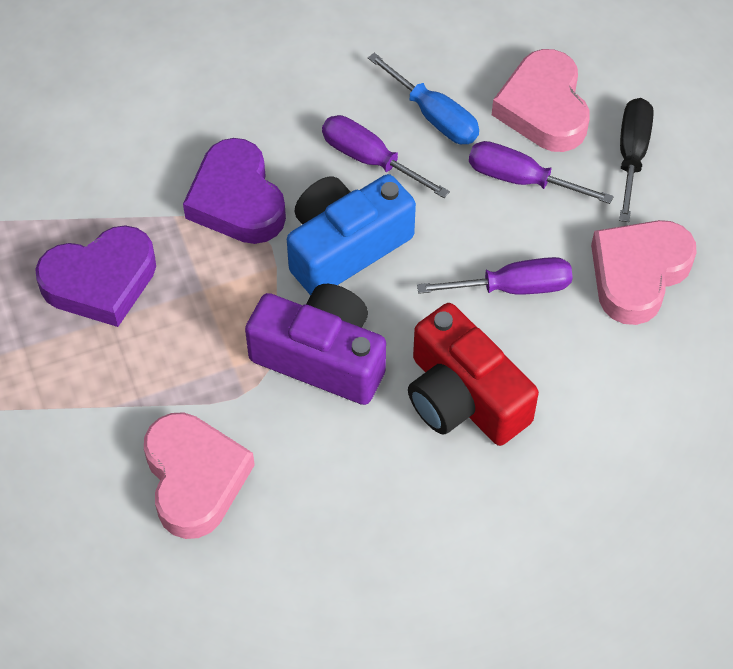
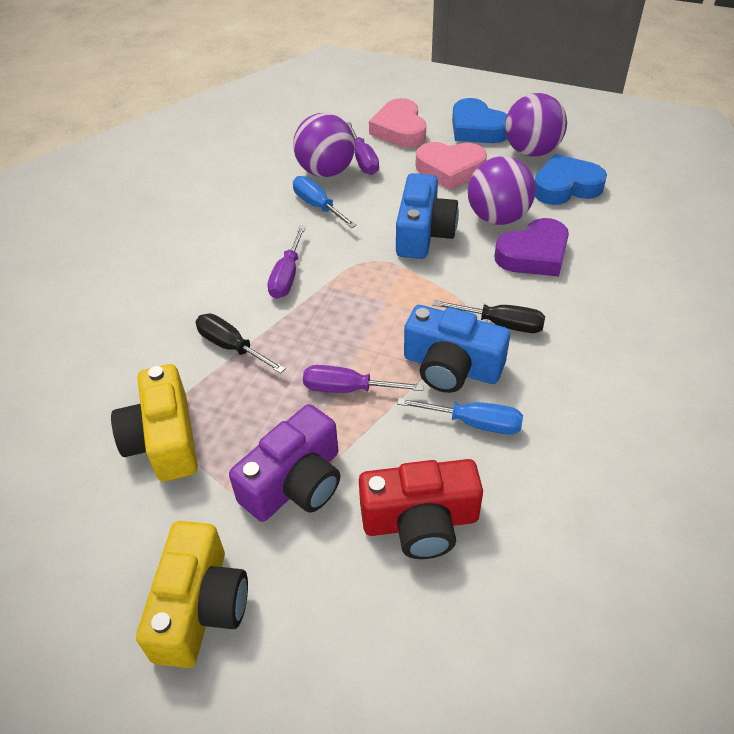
black screwdriver: 1 -> 2
blue camera: 1 -> 2
blue heart: 0 -> 2
blue screwdriver: 1 -> 2
pink heart: 3 -> 2
purple ball: 0 -> 3
purple heart: 2 -> 1
yellow camera: 0 -> 2

